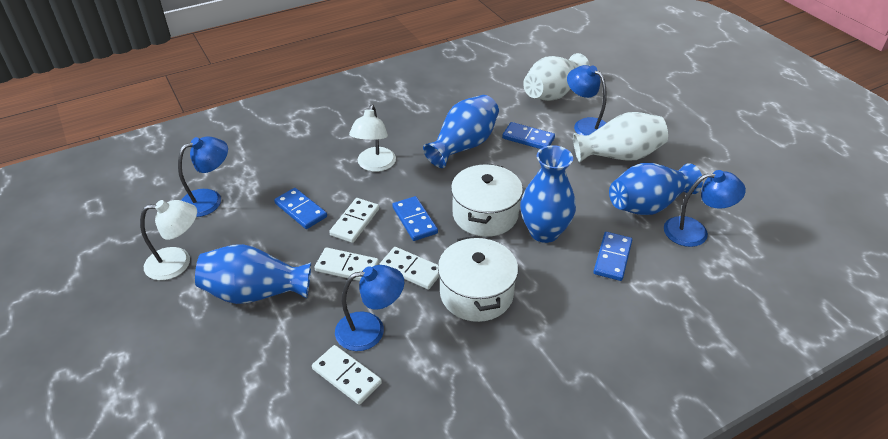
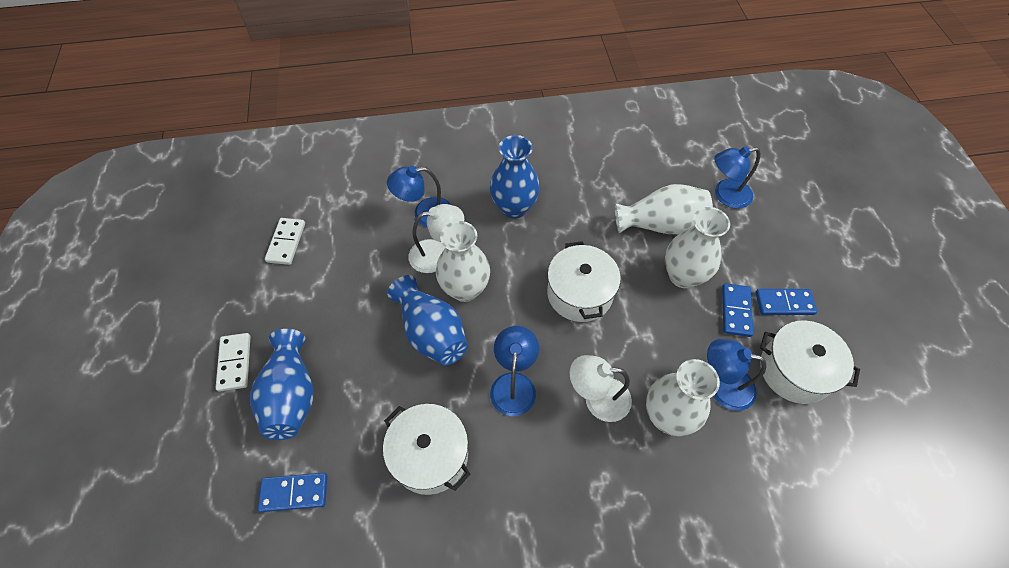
blue domino: 4 -> 3
blue vase: 4 -> 3
white domino: 4 -> 2
white pot: 2 -> 3
white vase: 2 -> 4

